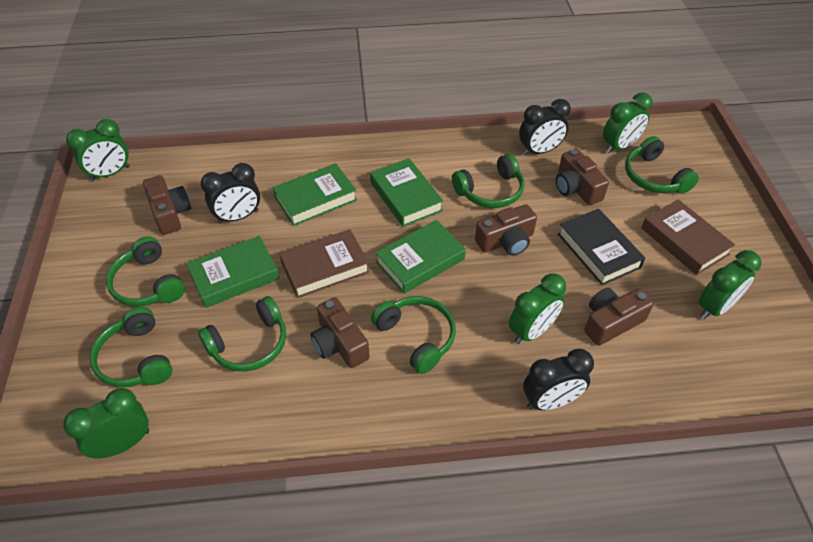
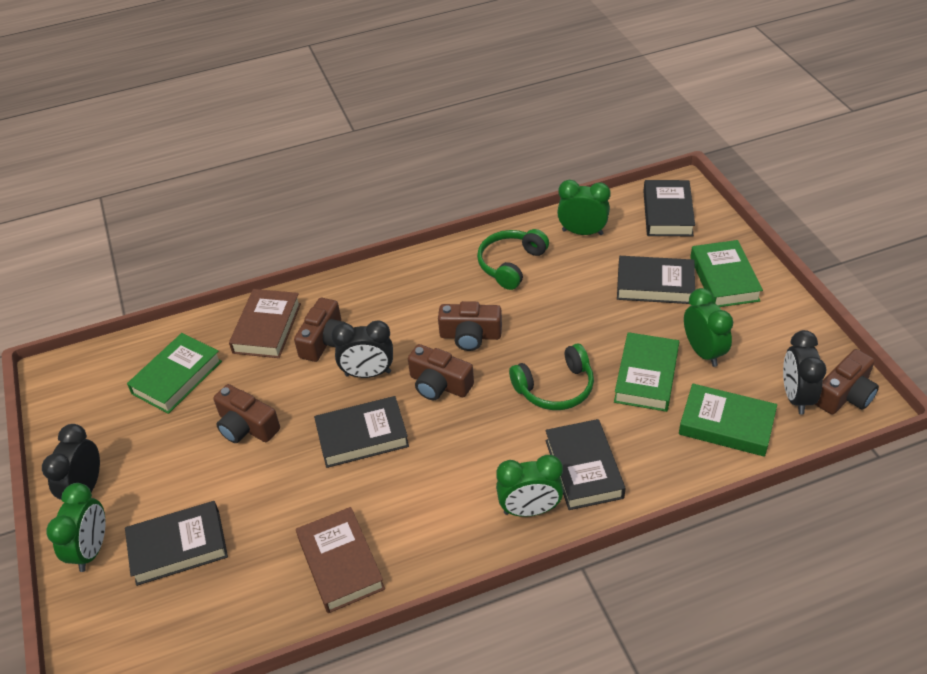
black book: 1 -> 5
green clock: 5 -> 4
green headphones: 6 -> 2

